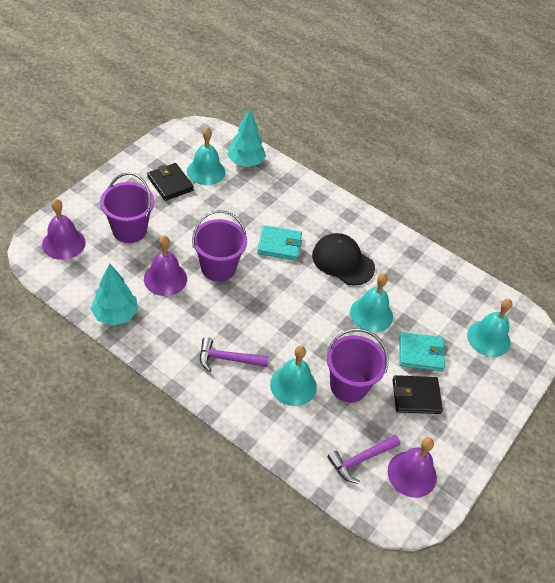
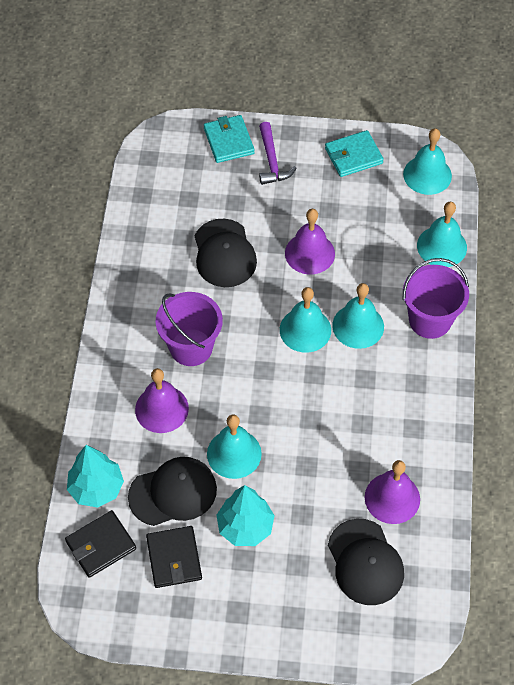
black cap: 1 -> 3
purple bucket: 3 -> 2
purple hammer: 2 -> 1
turquoise bell: 4 -> 5

